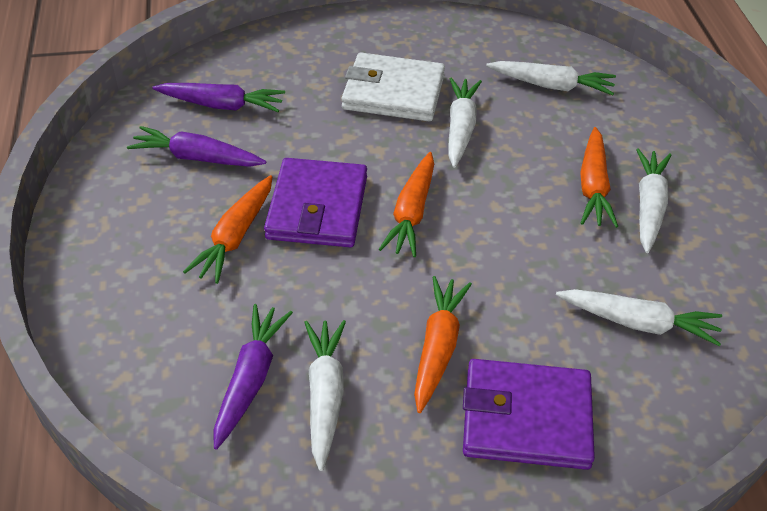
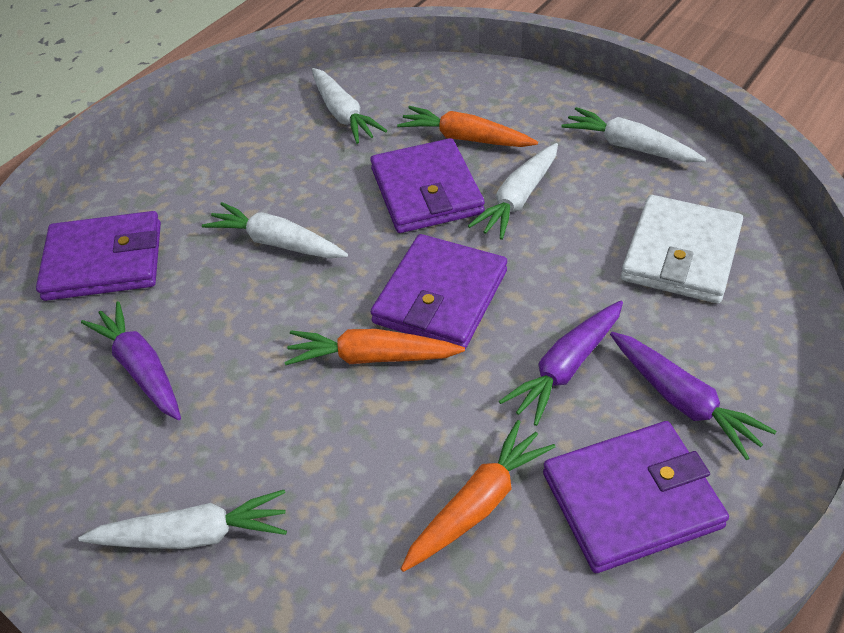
orange carrot: 4 -> 3
purple wallet: 2 -> 4

